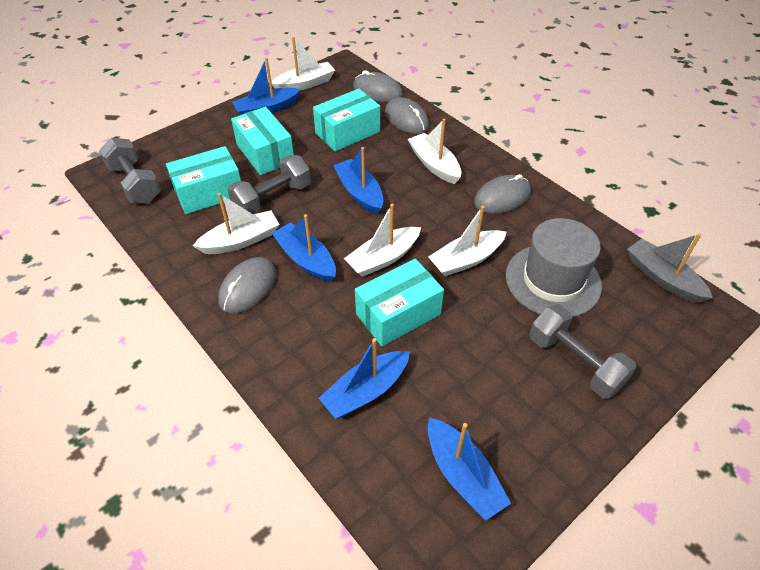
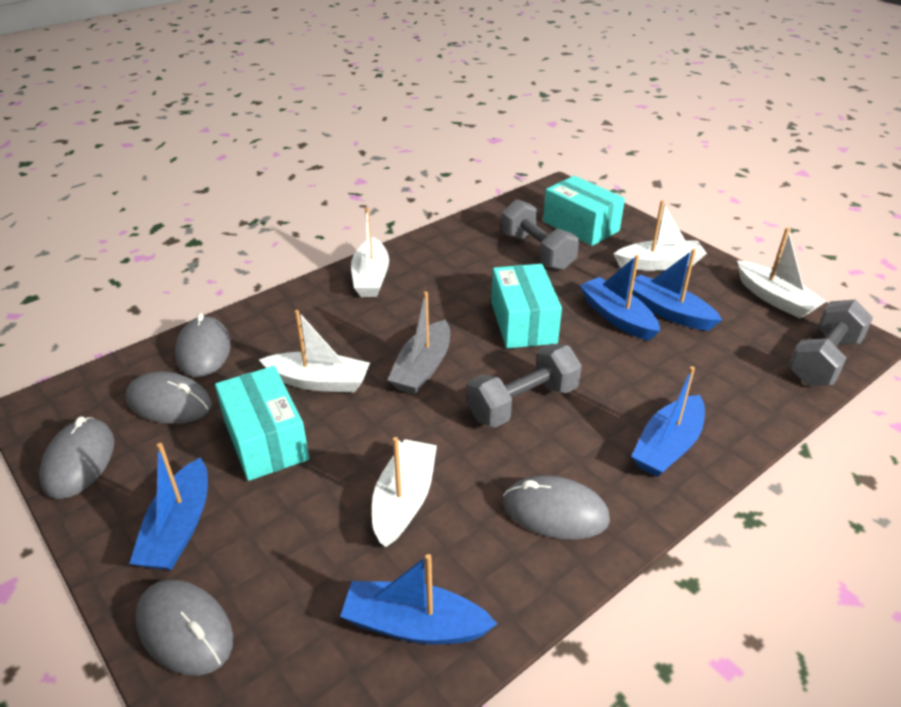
grey hat: 1 -> 0
grey mouse: 4 -> 5
turquoise box: 4 -> 3

